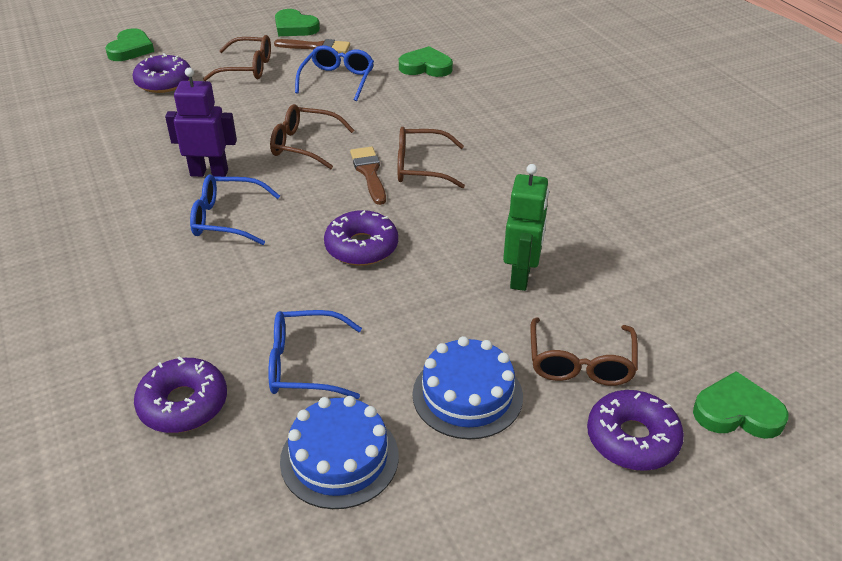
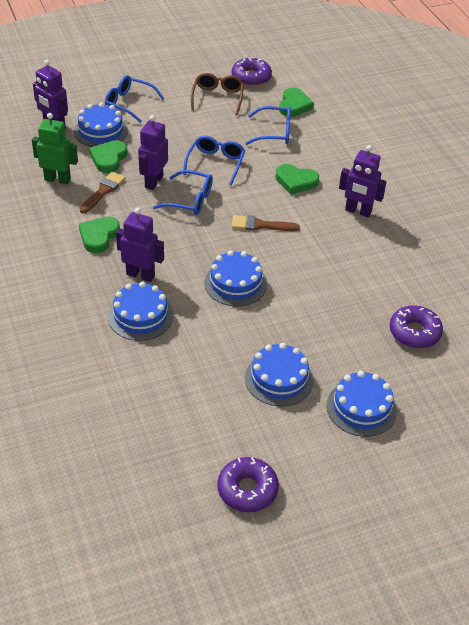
blue cake: 2 -> 5
blue glasses: 3 -> 4
brown glasses: 4 -> 1
purple donut: 4 -> 3
purple robot: 1 -> 4

